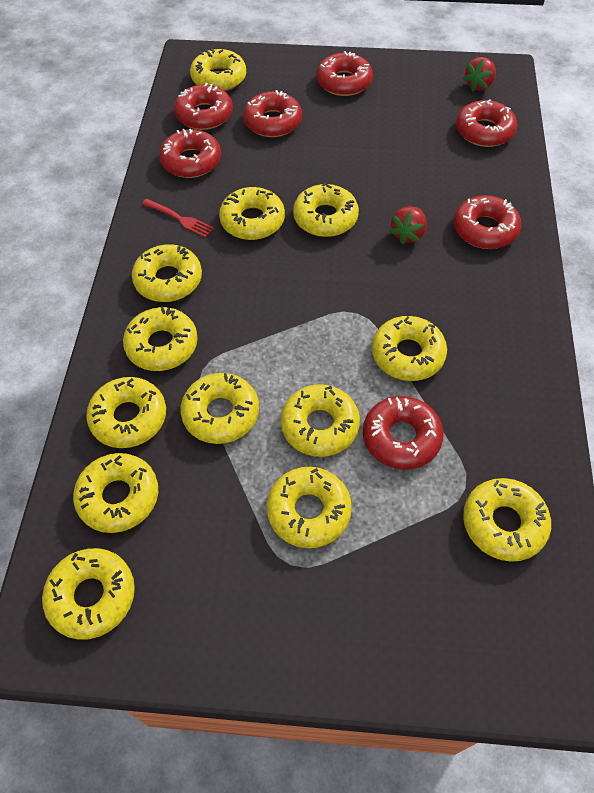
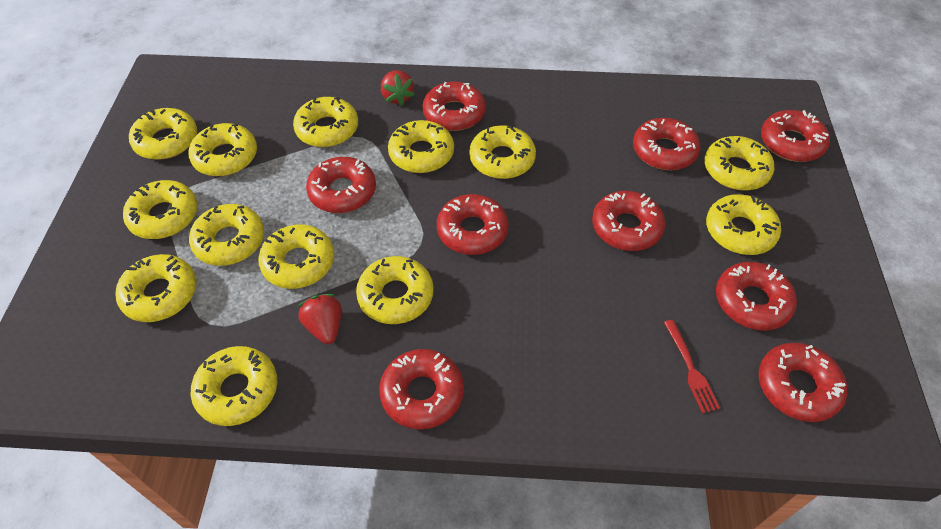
red donut: 7 -> 9

